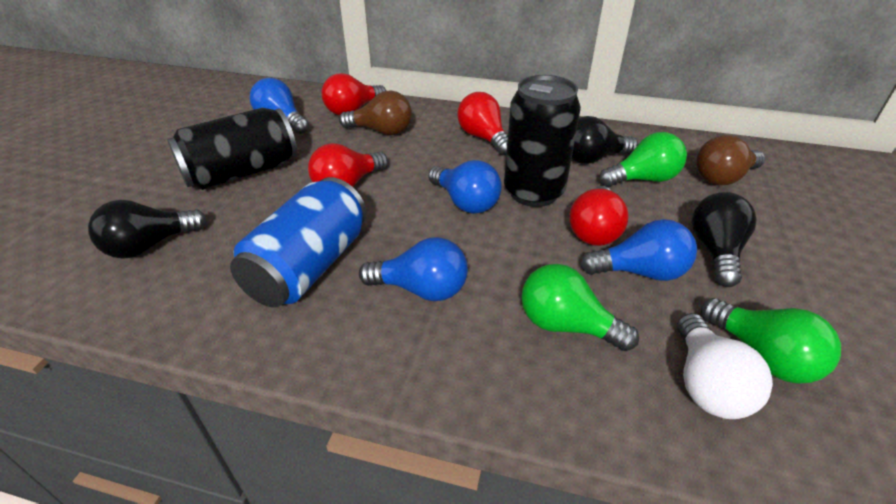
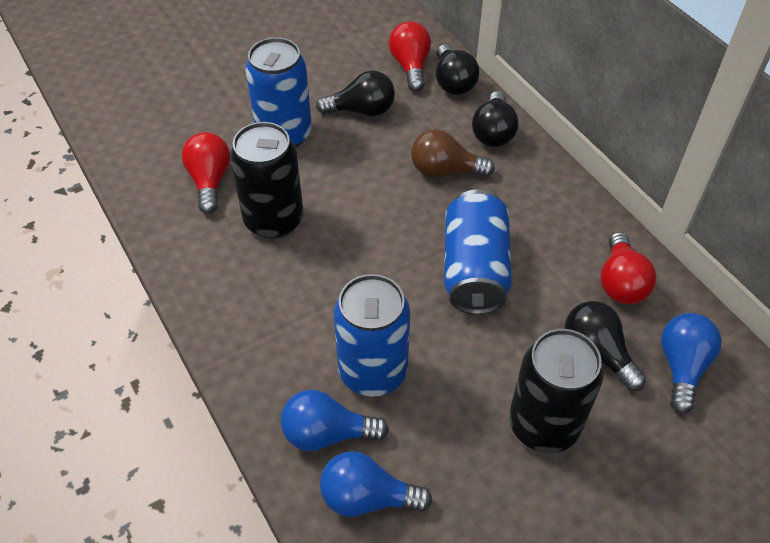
black light bulb: 3 -> 4
blue can: 1 -> 3
blue light bulb: 4 -> 3
brown light bulb: 2 -> 1
green light bulb: 3 -> 0
red light bulb: 4 -> 3
white light bulb: 1 -> 0

